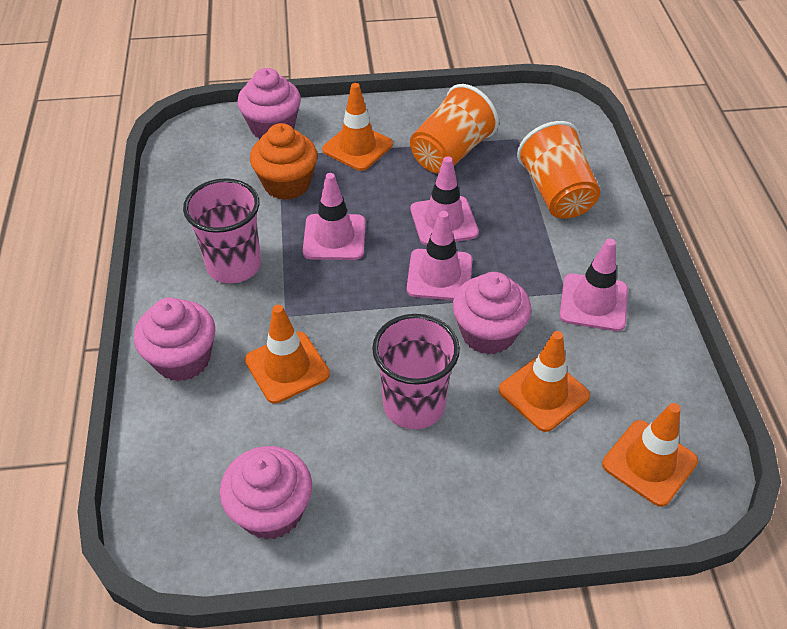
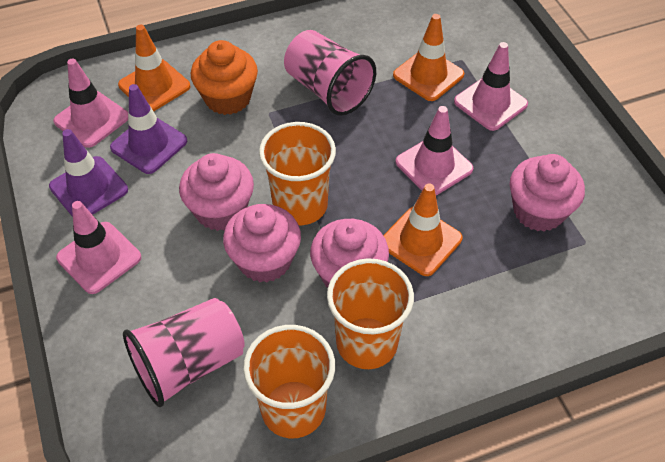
orange cup: 2 -> 3
orange traffic cone: 4 -> 3
purple traffic cone: 0 -> 2

